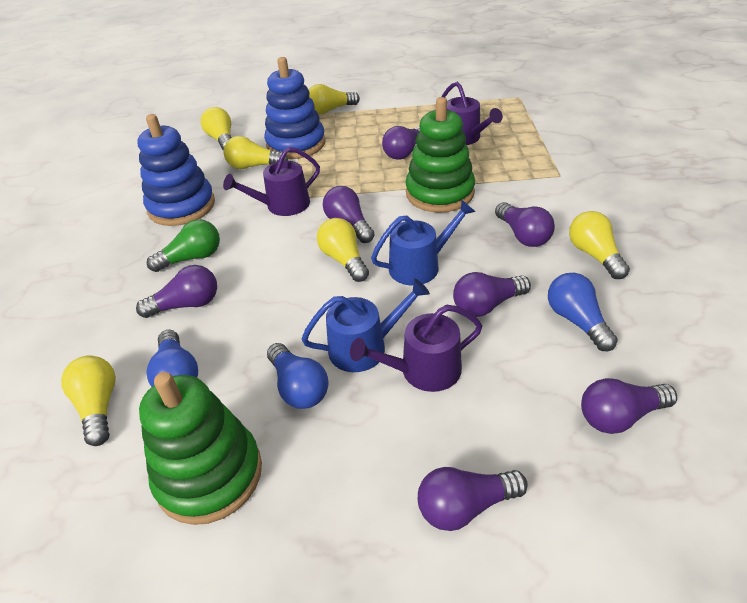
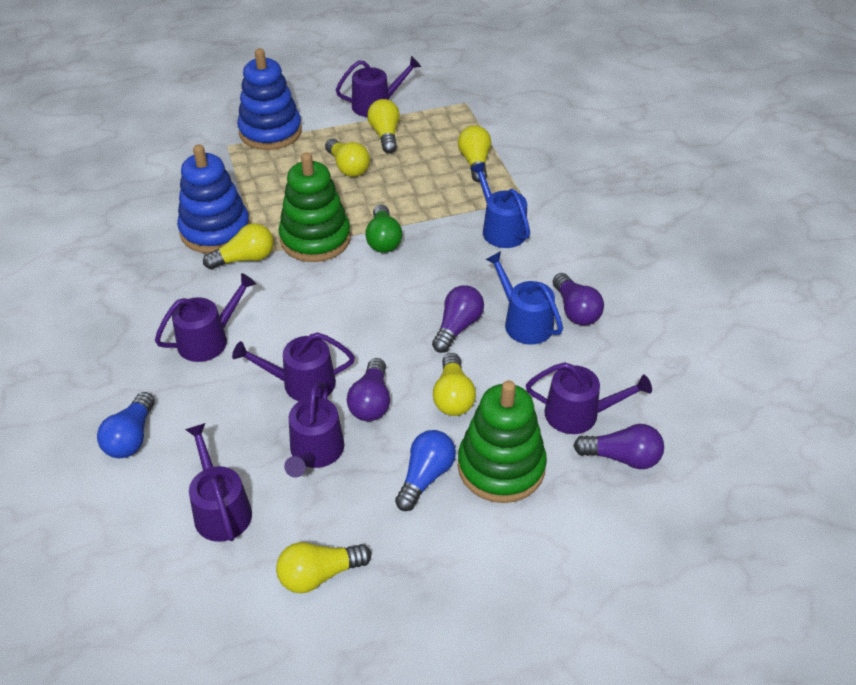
blue light bulb: 3 -> 2
purple light bulb: 7 -> 4
purple watering can: 3 -> 6

